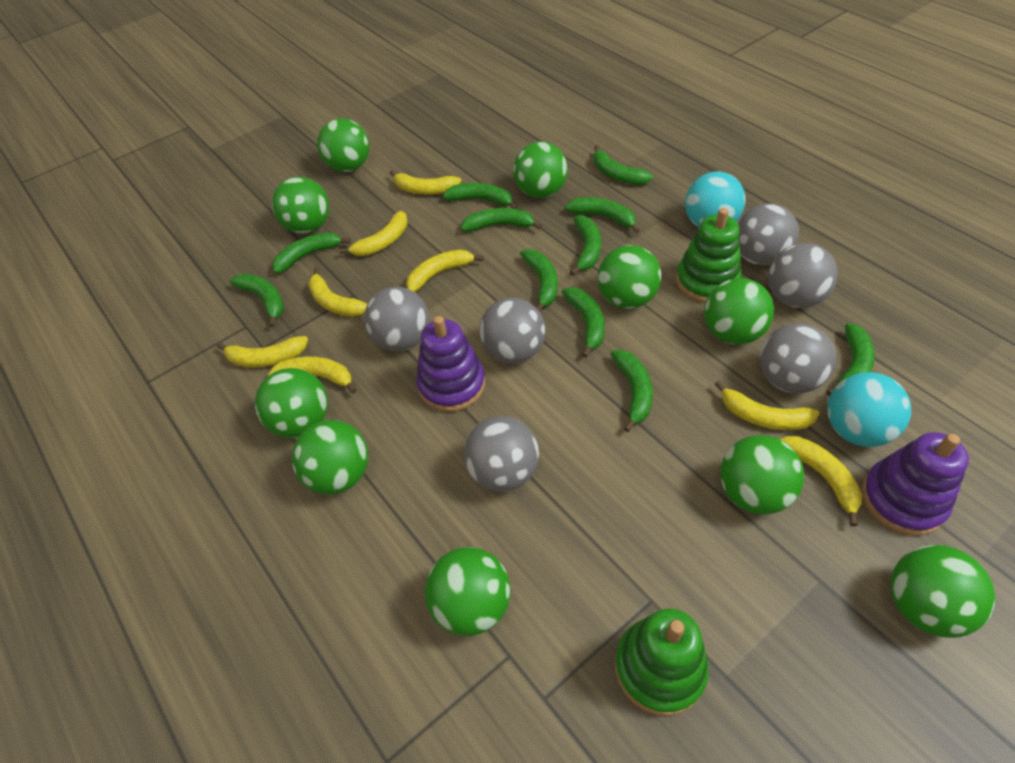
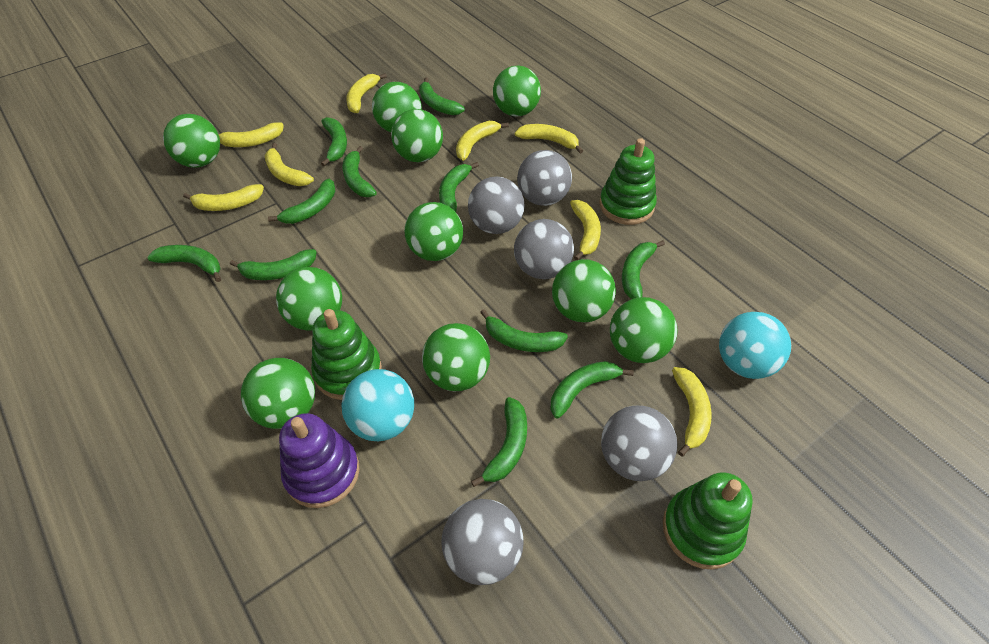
green stacking toy: 2 -> 3
grey ball: 6 -> 5
purple stacking toy: 2 -> 1

